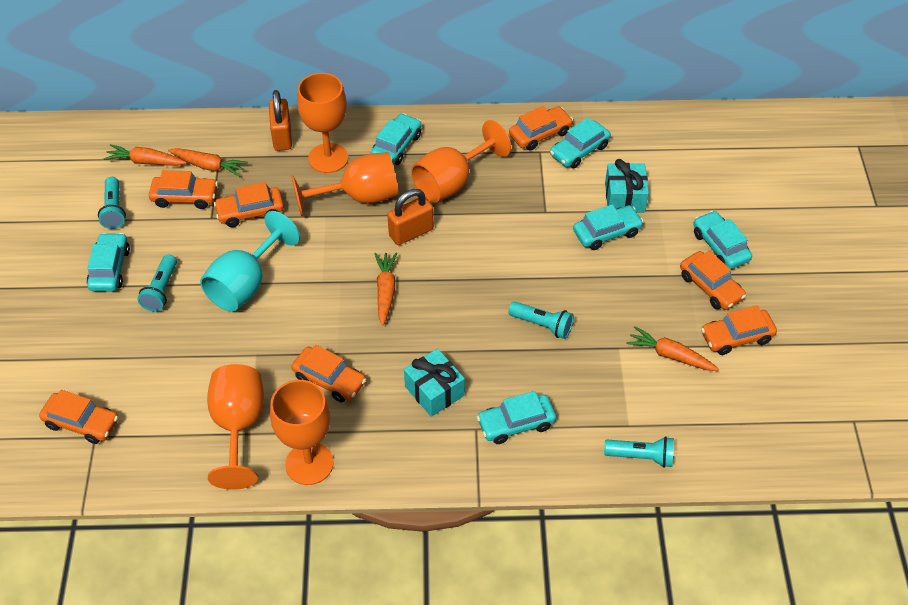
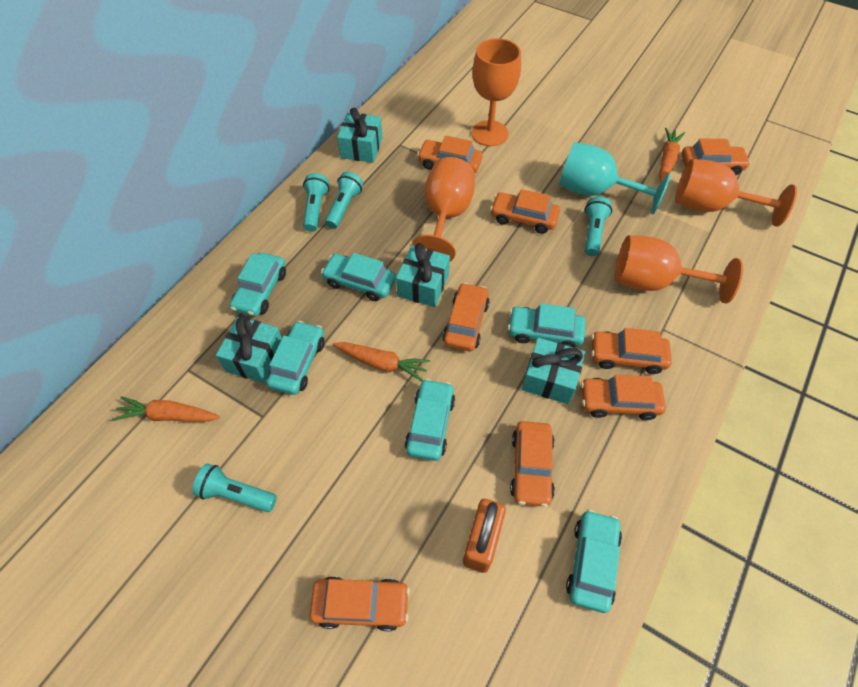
orange car: 7 -> 8
orange carrot: 4 -> 3
orange goblet: 5 -> 4
orange padlock: 2 -> 1
turquoise gift: 2 -> 4

